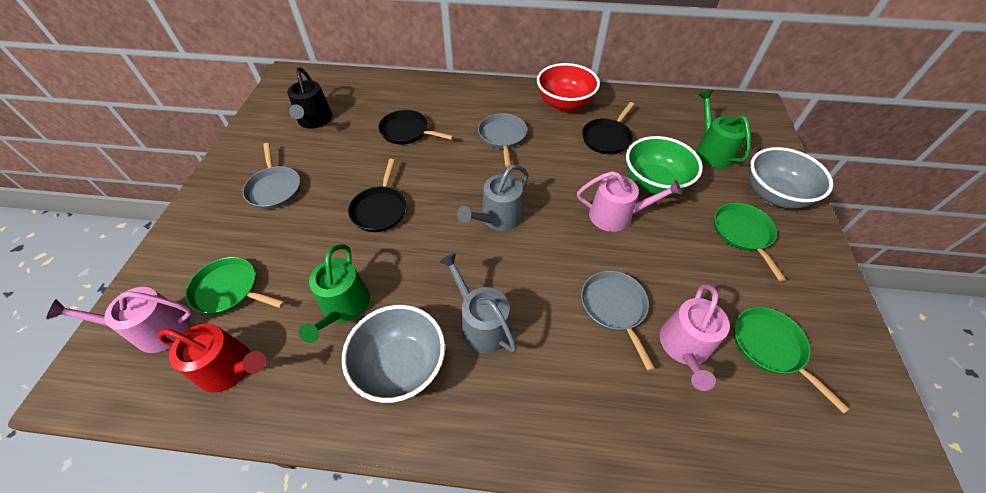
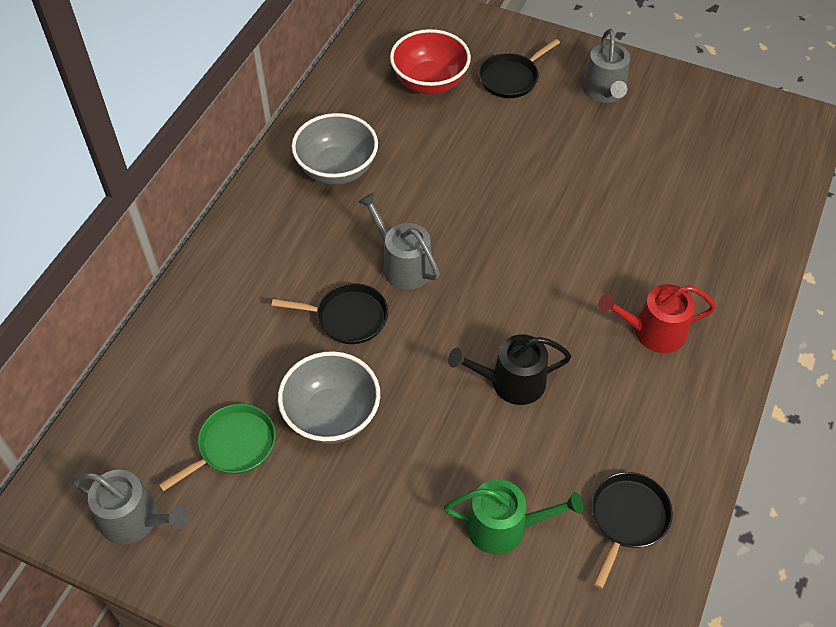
green bowl: 1 -> 0
green pan: 3 -> 1
green watering can: 2 -> 1
grey pan: 3 -> 0
grey watering can: 2 -> 3
pink watering can: 3 -> 0

